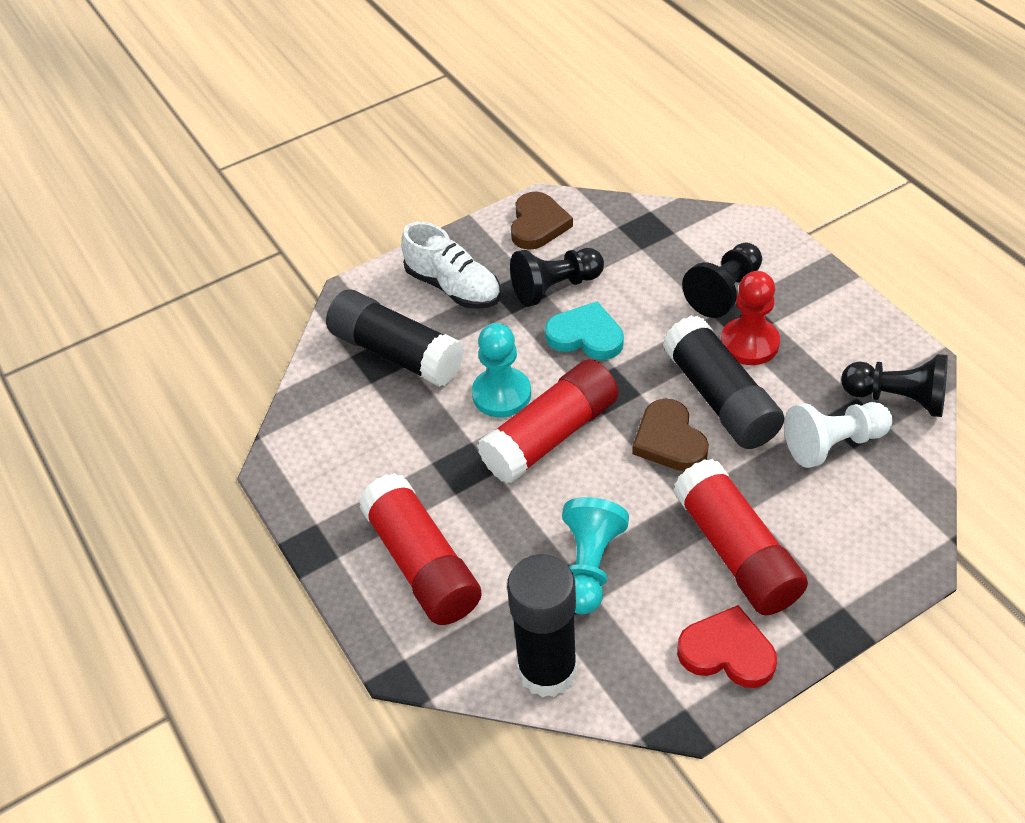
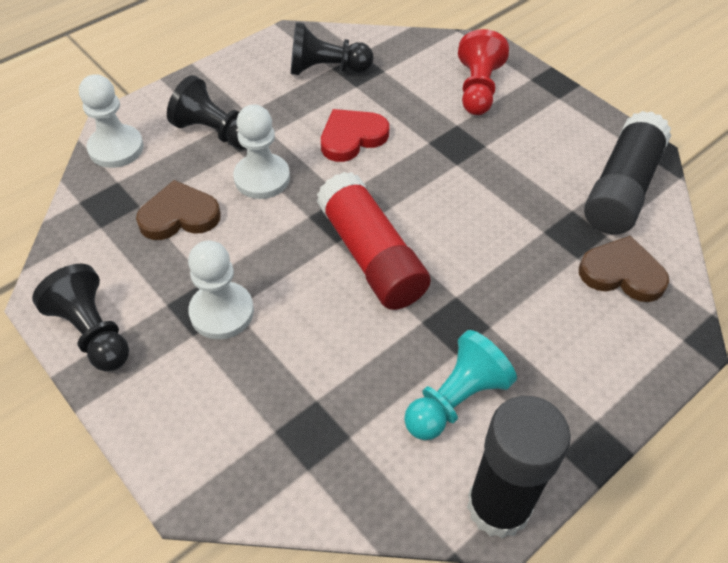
black glue stick: 3 -> 2
red glue stick: 3 -> 1
turquoise heart: 1 -> 0
turquoise pawn: 2 -> 1
white pawn: 1 -> 3
white shoe: 1 -> 0

